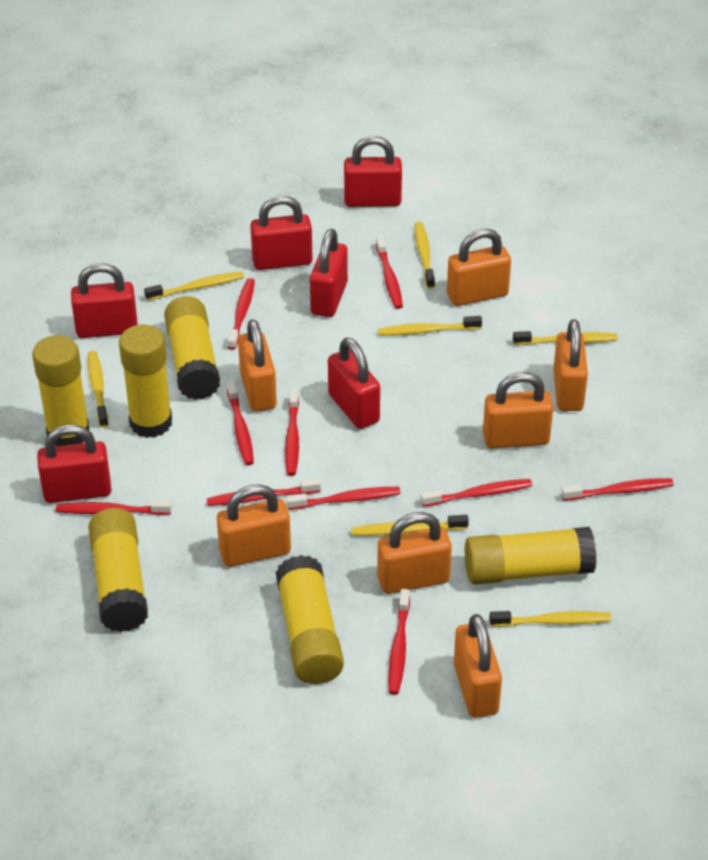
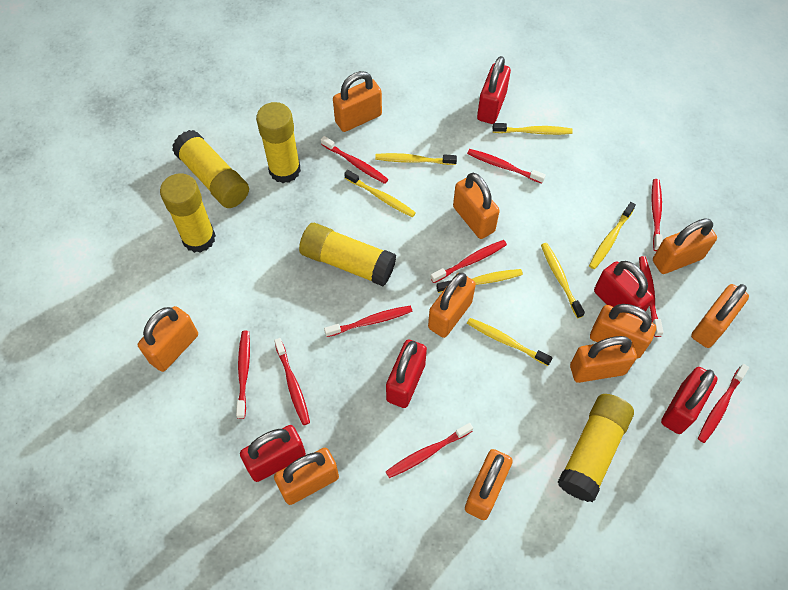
orange padlock: 7 -> 10
red padlock: 6 -> 5
yellow glue stick: 6 -> 5

